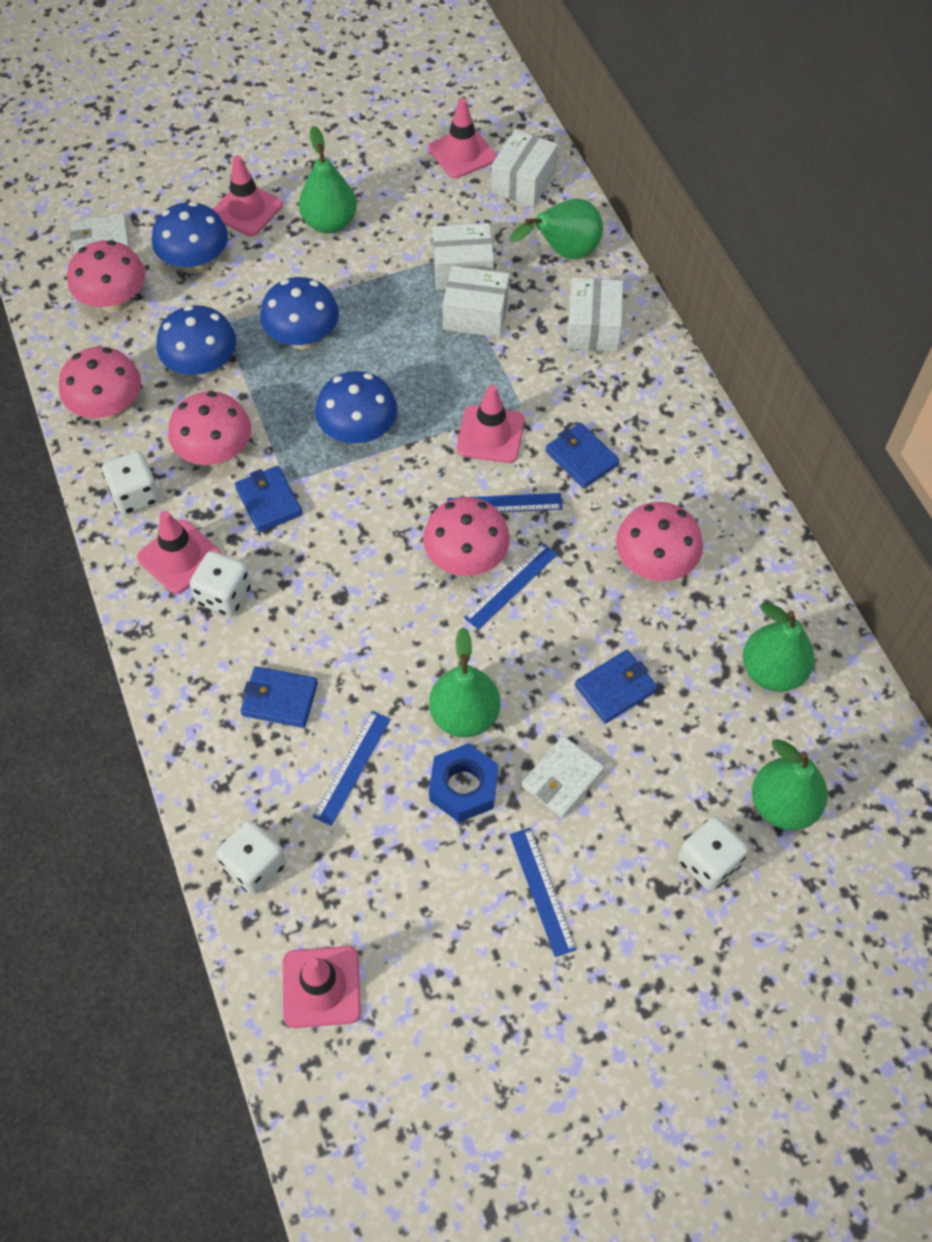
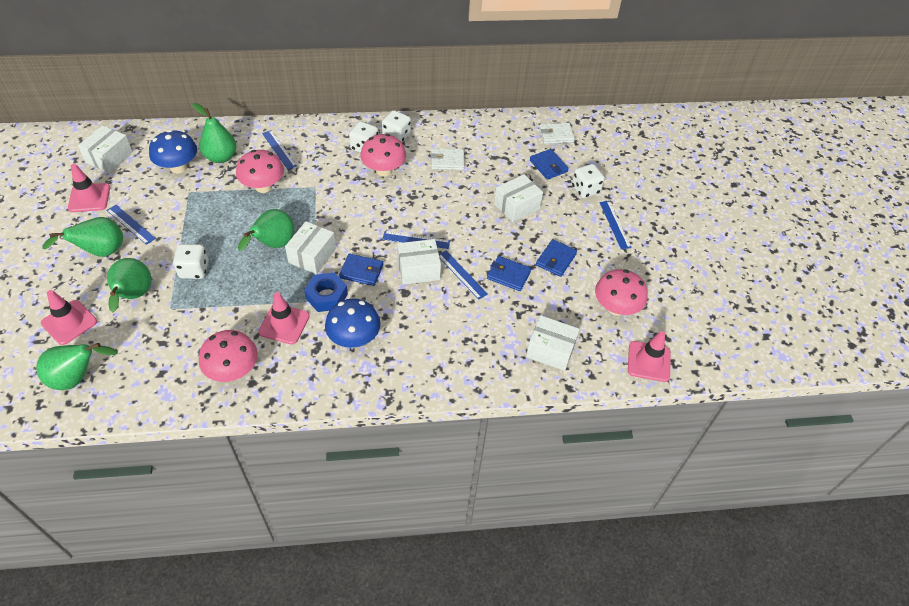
blue mushroom: 4 -> 2
blue ruler: 4 -> 5
pink mushroom: 5 -> 4
pink traffic cone: 5 -> 4
white box: 4 -> 5

